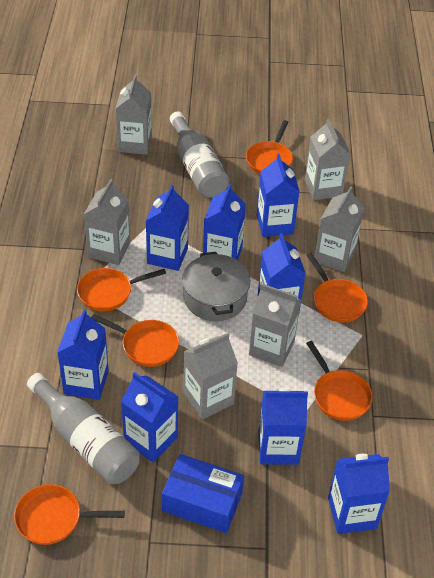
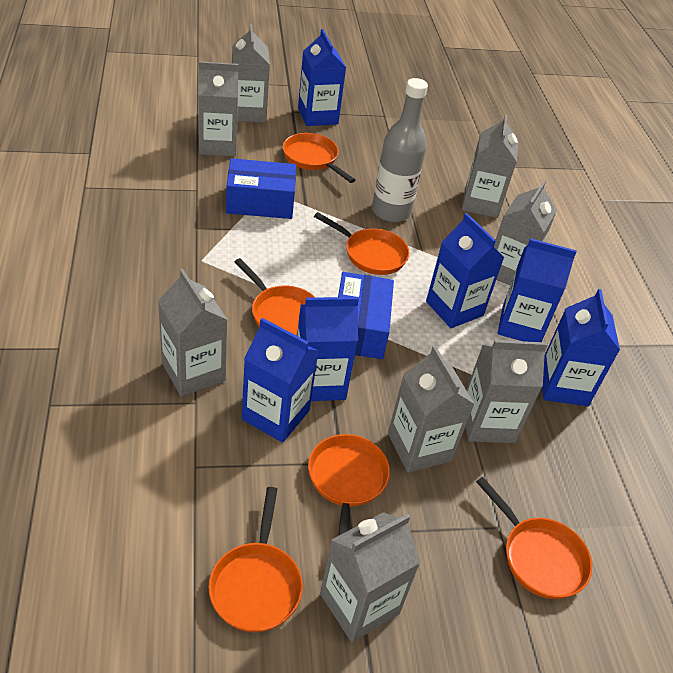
blue box: 1 -> 2
blue carton: 8 -> 6
grey bottle: 2 -> 1
grey carton: 6 -> 8
grey pot: 1 -> 0

